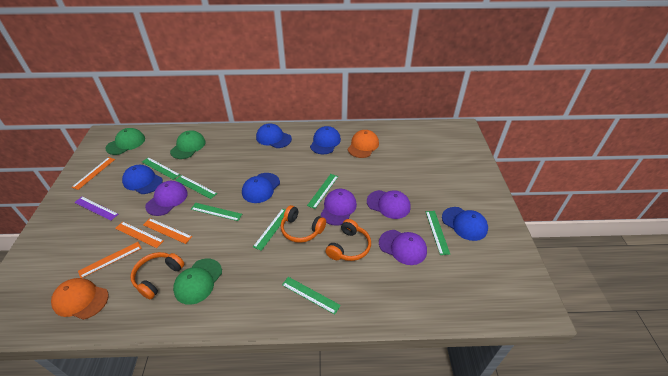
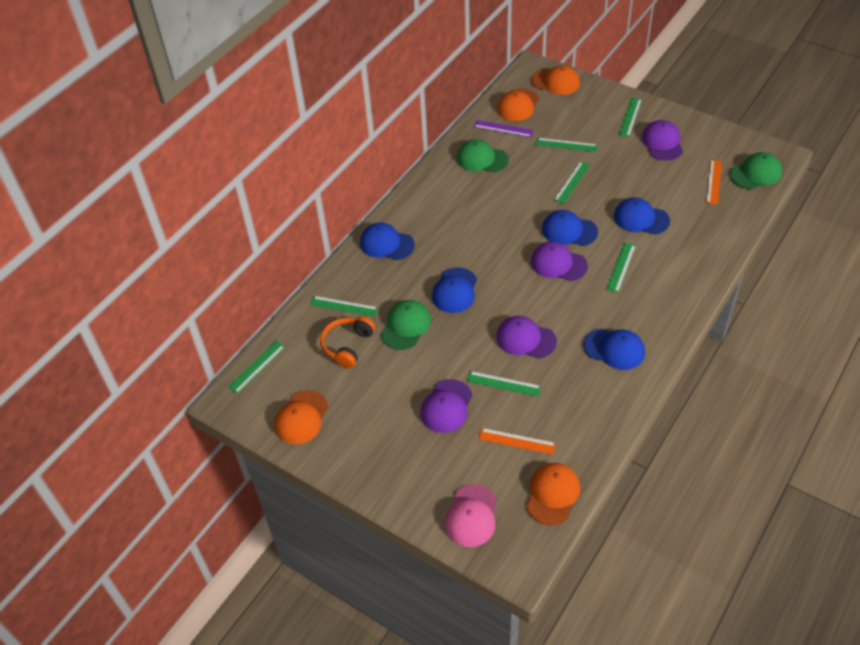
orange cap: 2 -> 4
orange headphones: 3 -> 1
orange ruler: 4 -> 2
pink cap: 0 -> 1

